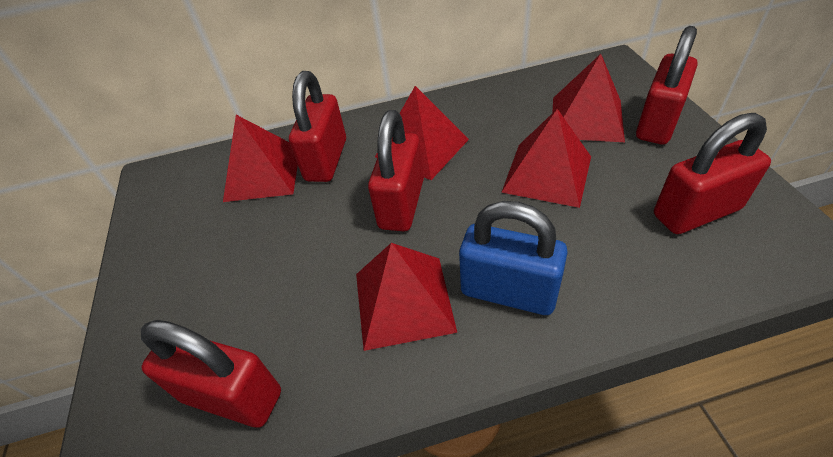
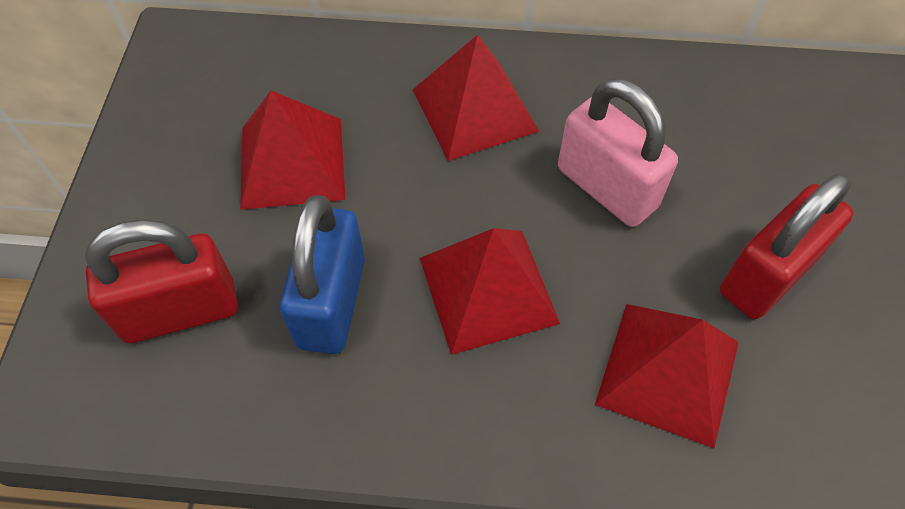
pink padlock: 0 -> 1
red padlock: 5 -> 2
red pyramid: 5 -> 4

